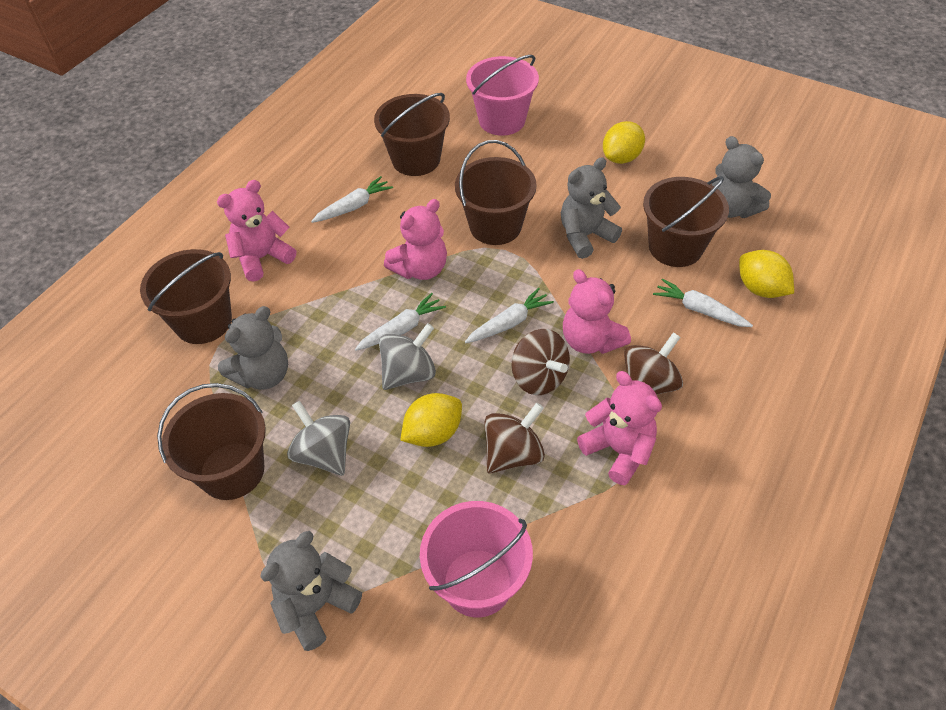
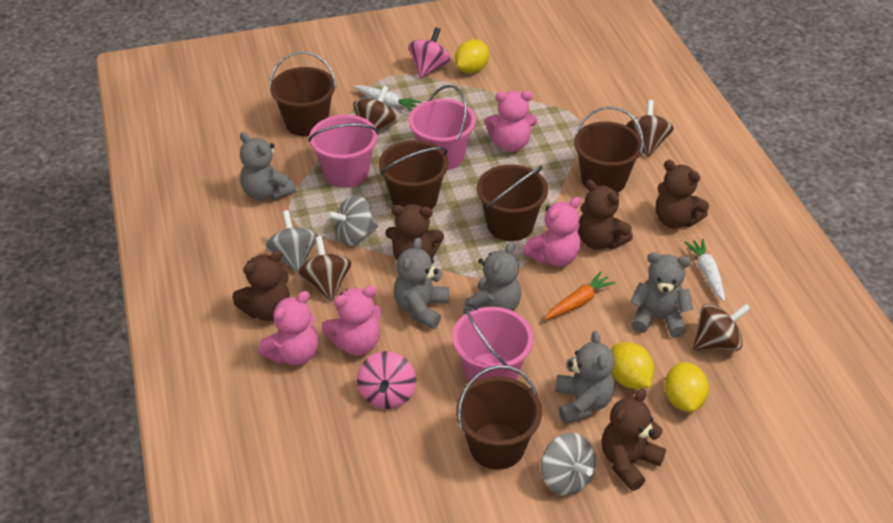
brown spinning top: 3 -> 4
brown teddy bear: 0 -> 5
grey spinning top: 2 -> 3
grey teddy bear: 4 -> 5
orange carrot: 0 -> 1
pink bucket: 2 -> 3
pink spinning top: 0 -> 2
white carrot: 4 -> 2

